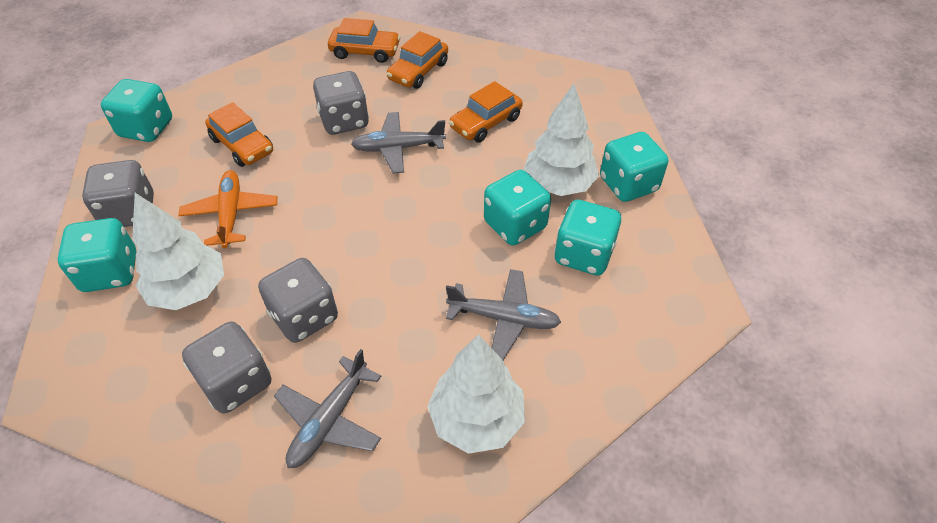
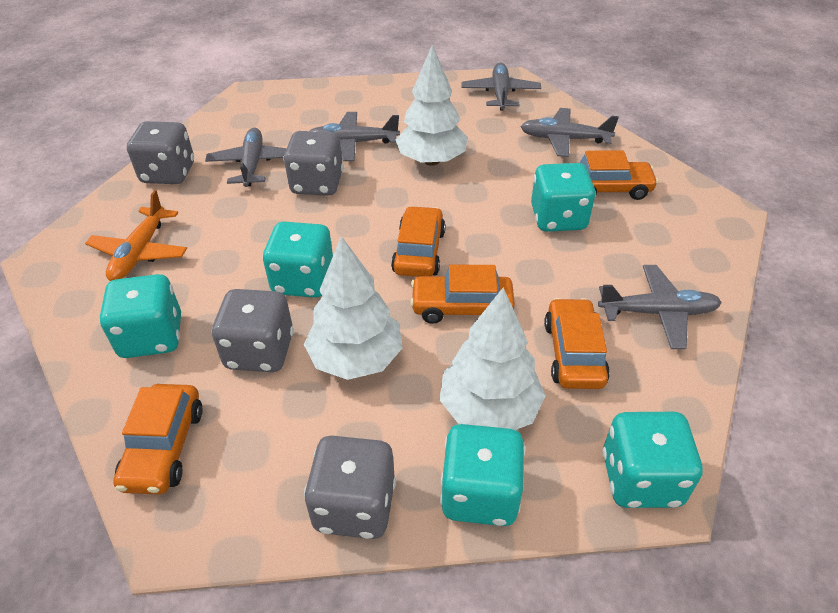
grey plane: 3 -> 5
orange car: 4 -> 5

